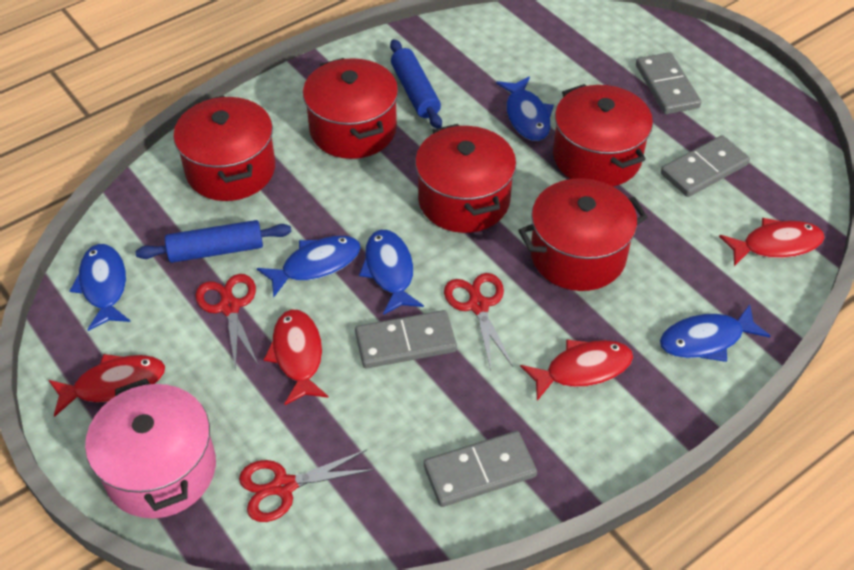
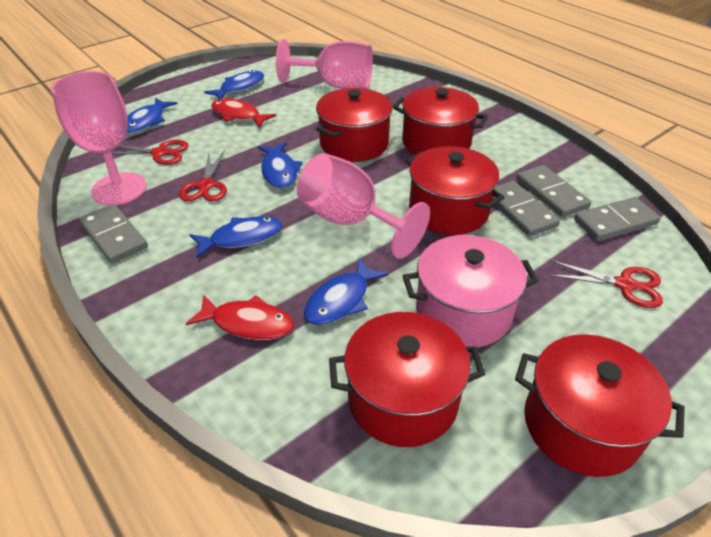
blue rolling pin: 2 -> 0
pink goblet: 0 -> 3
red fish: 4 -> 2

